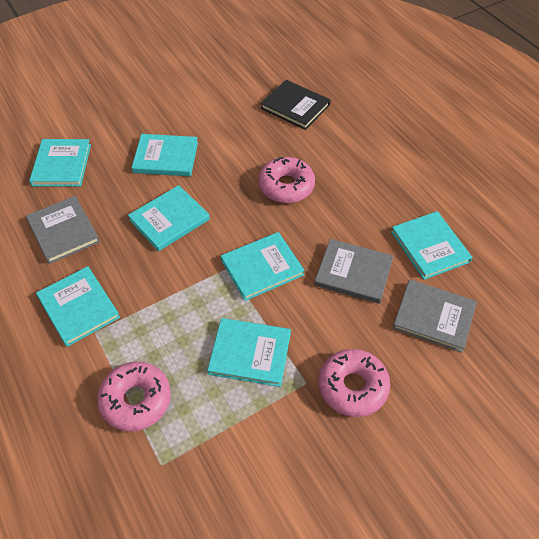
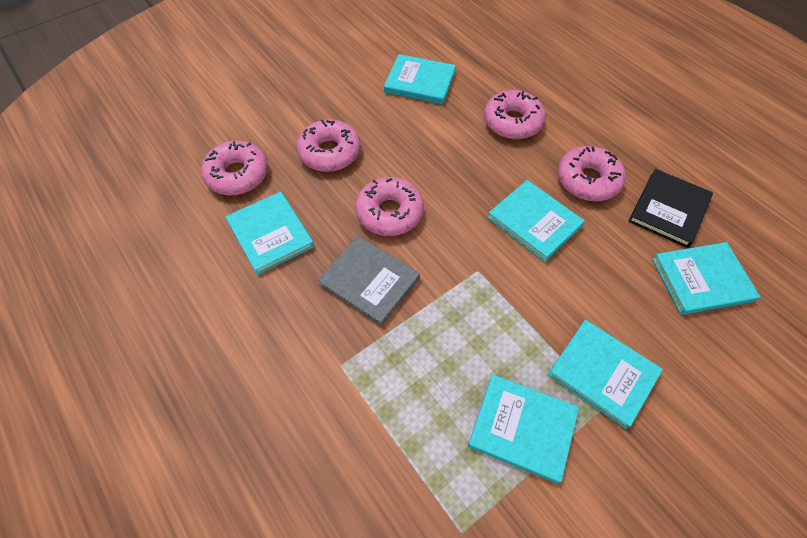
grey book: 3 -> 1
pink donut: 3 -> 5
turquoise book: 7 -> 6

